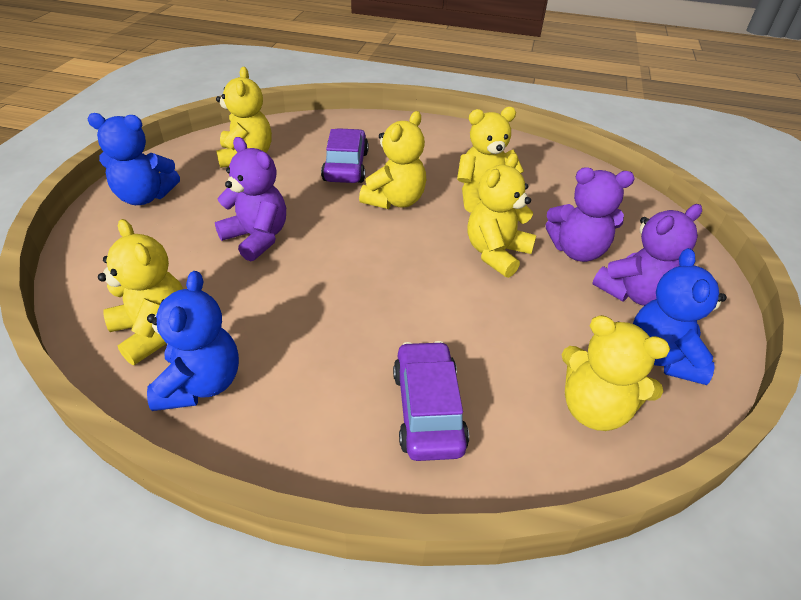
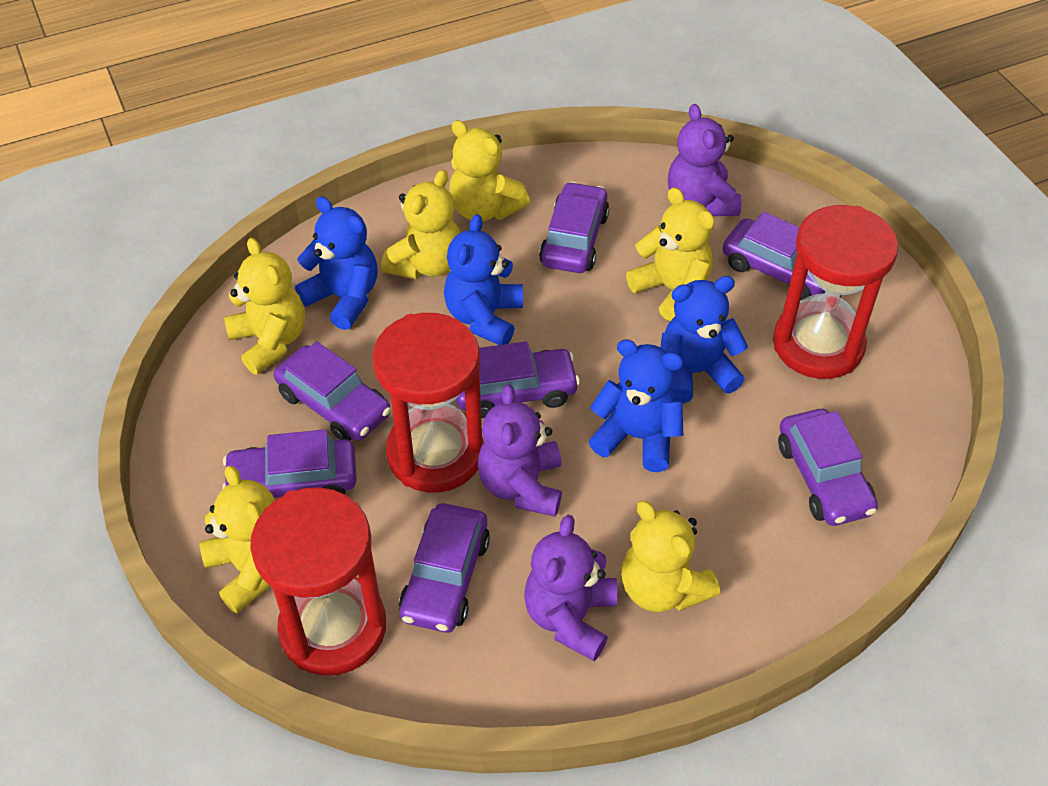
blue teddy bear: 3 -> 4
purple car: 2 -> 7
red hourglass: 0 -> 3

